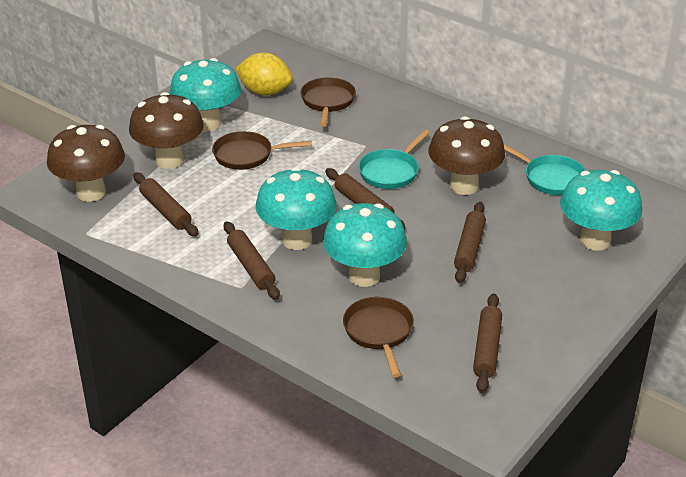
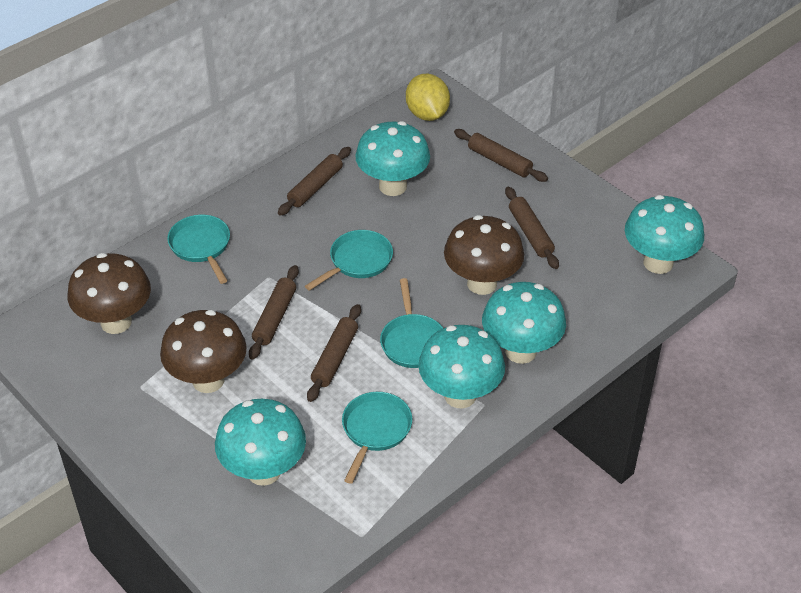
brown pan: 3 -> 0
turquoise mushroom: 4 -> 5
turquoise pan: 2 -> 4

